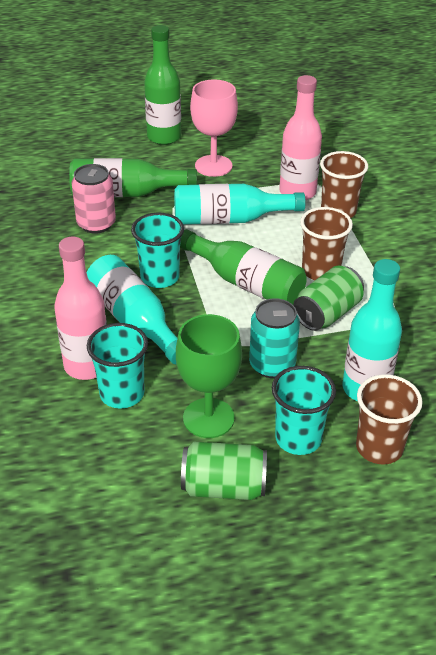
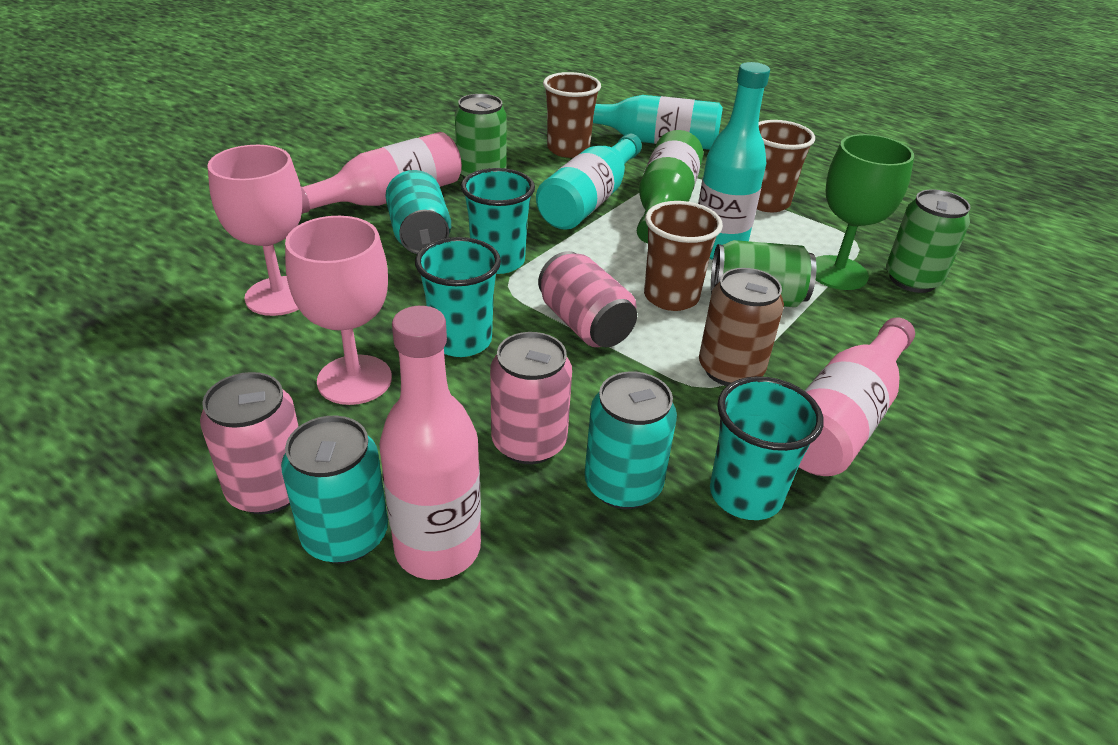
brown can: 0 -> 1
green bottle: 3 -> 1
green can: 2 -> 3
pink bottle: 2 -> 3
pink can: 1 -> 3
pink goblet: 1 -> 2
turquoise can: 1 -> 3

